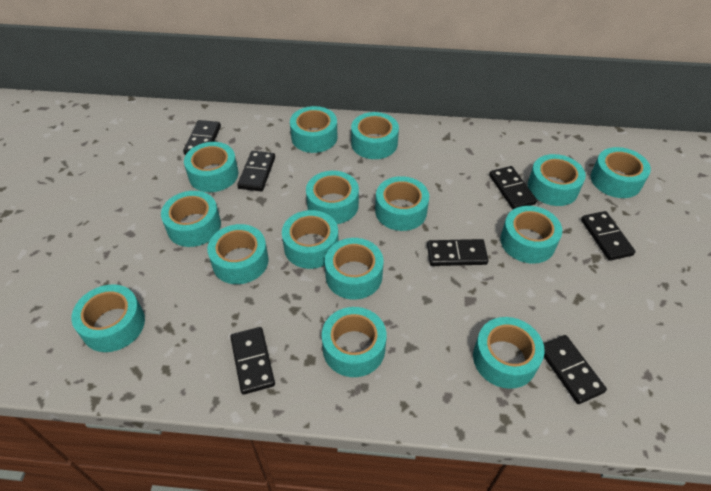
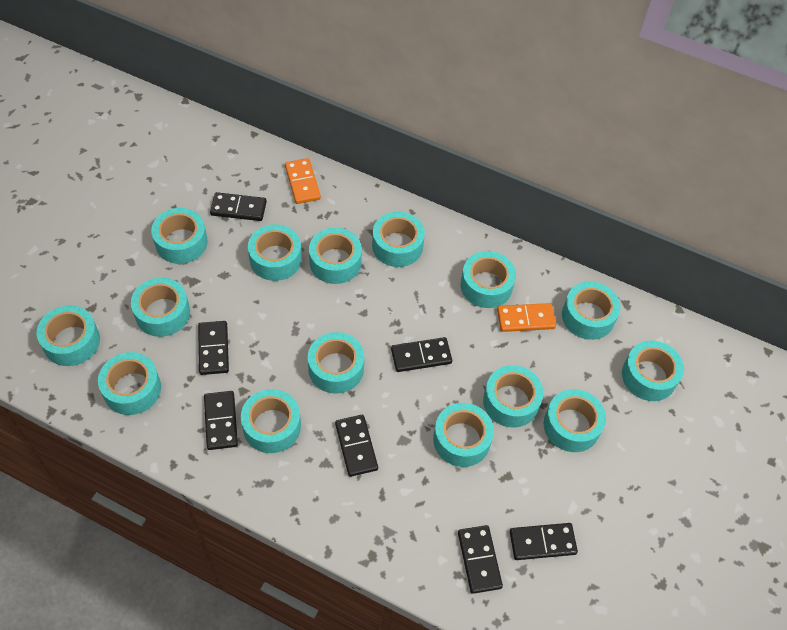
orange domino: 0 -> 2

